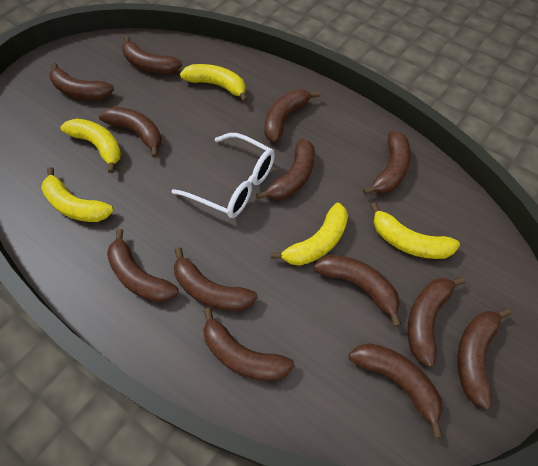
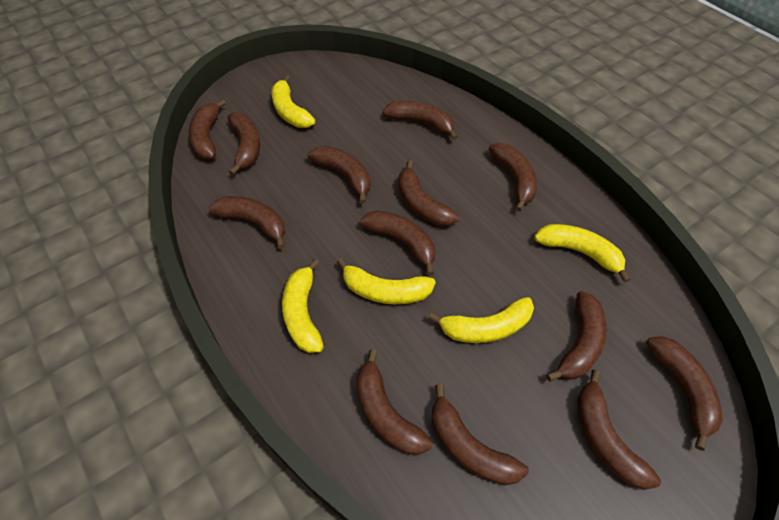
white glasses: 1 -> 0

